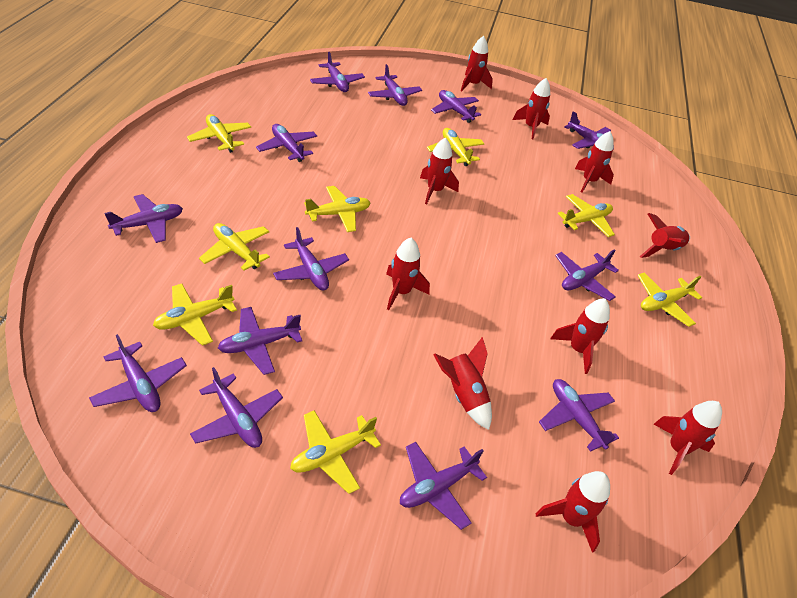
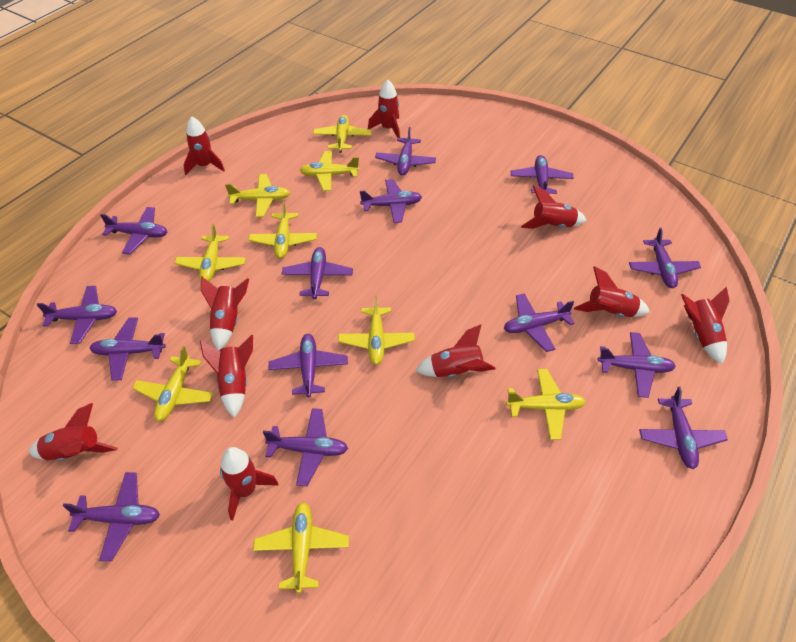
purple plane: 13 -> 14
yellow plane: 8 -> 9

